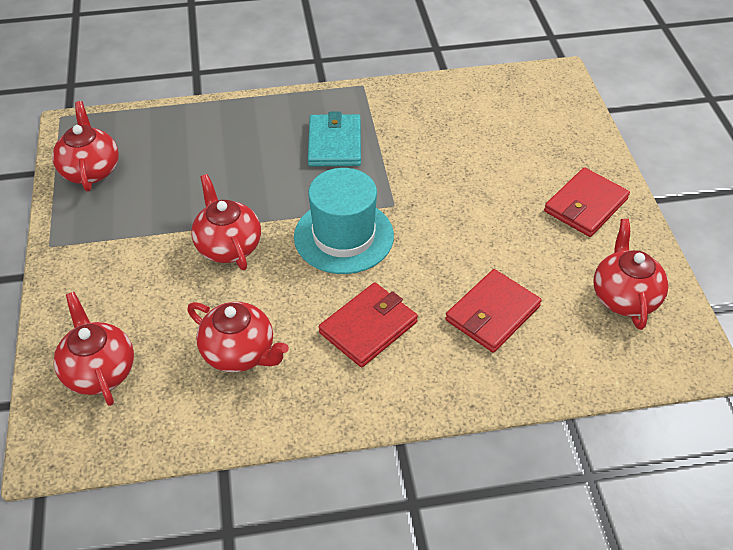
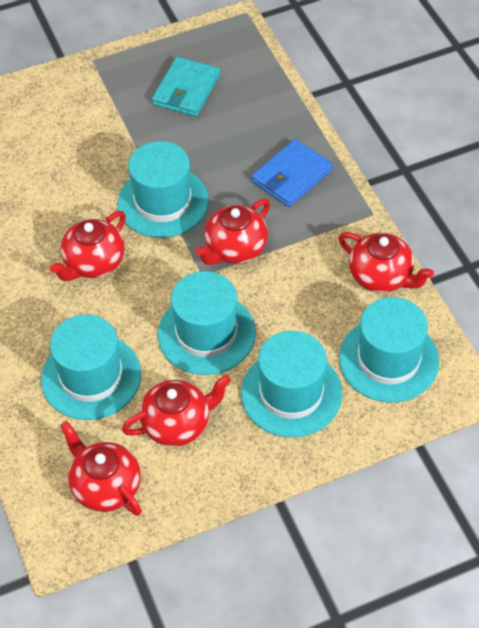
blue wallet: 0 -> 1
red wallet: 3 -> 0
turquoise hat: 1 -> 5

